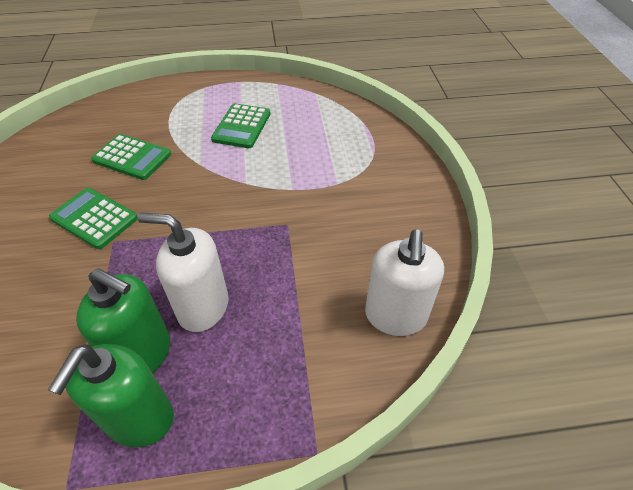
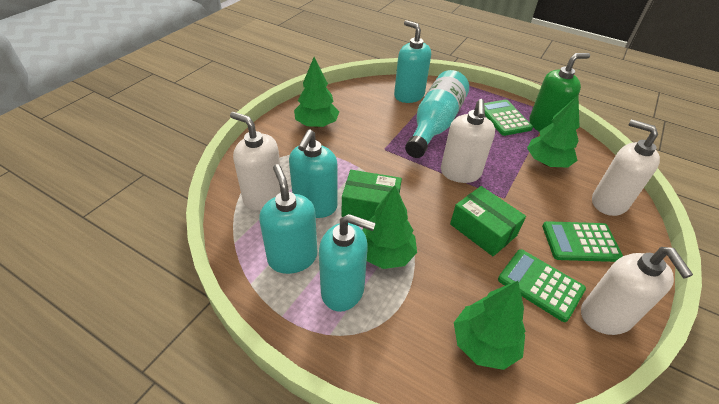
green box: 0 -> 2
green soap dispenser: 2 -> 1
green tree: 0 -> 4
turquoise bottle: 0 -> 1
turquoise soap dispenser: 0 -> 4
white soap dispenser: 2 -> 4

